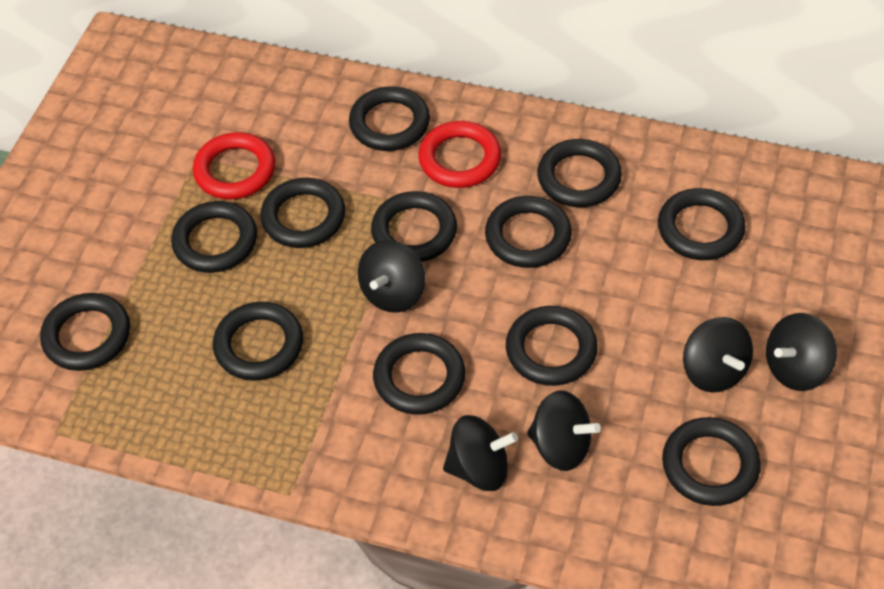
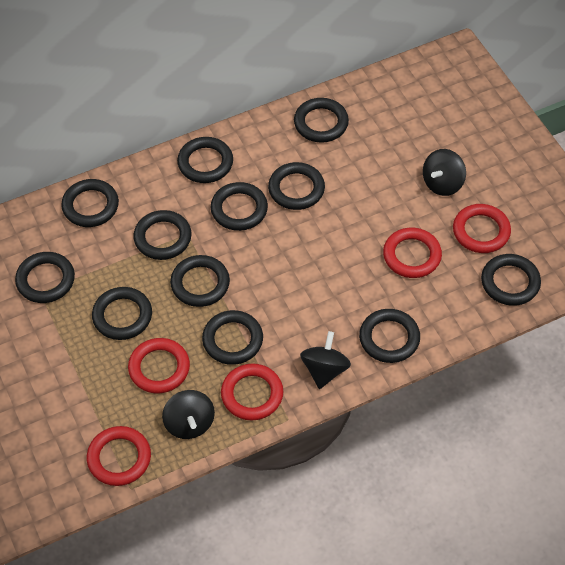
black spinning top: 5 -> 3
red ring: 2 -> 5

